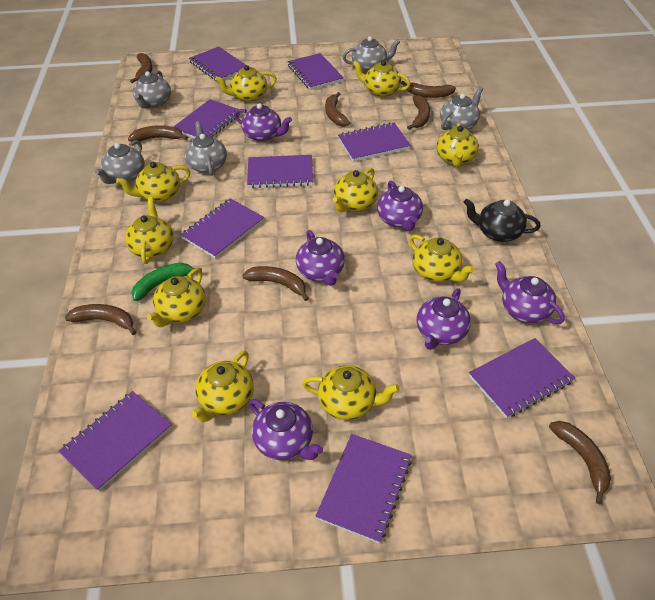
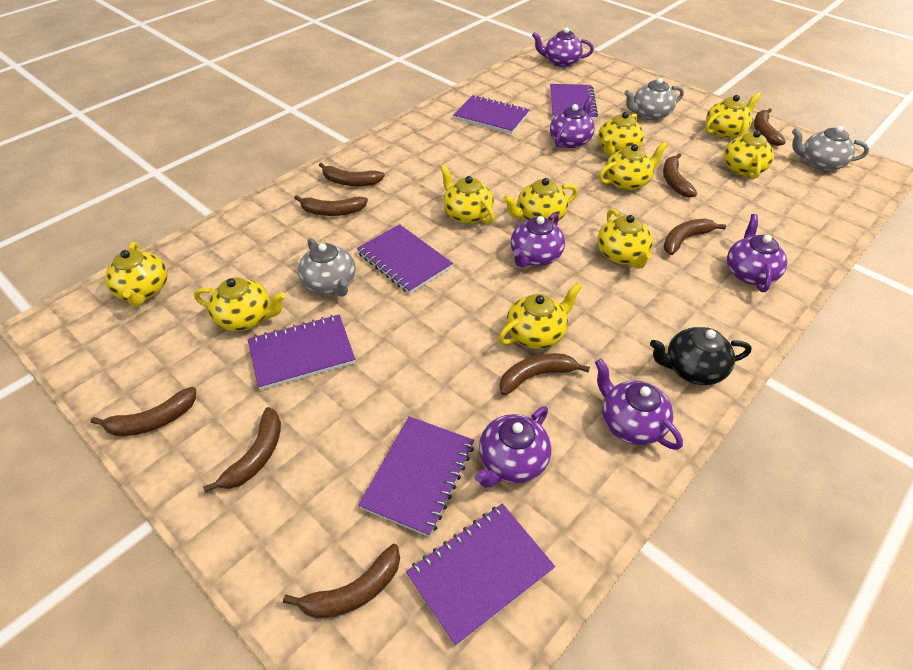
brown banana: 8 -> 9
green banana: 1 -> 0
grey teapot: 5 -> 3
purple notebook: 9 -> 6

